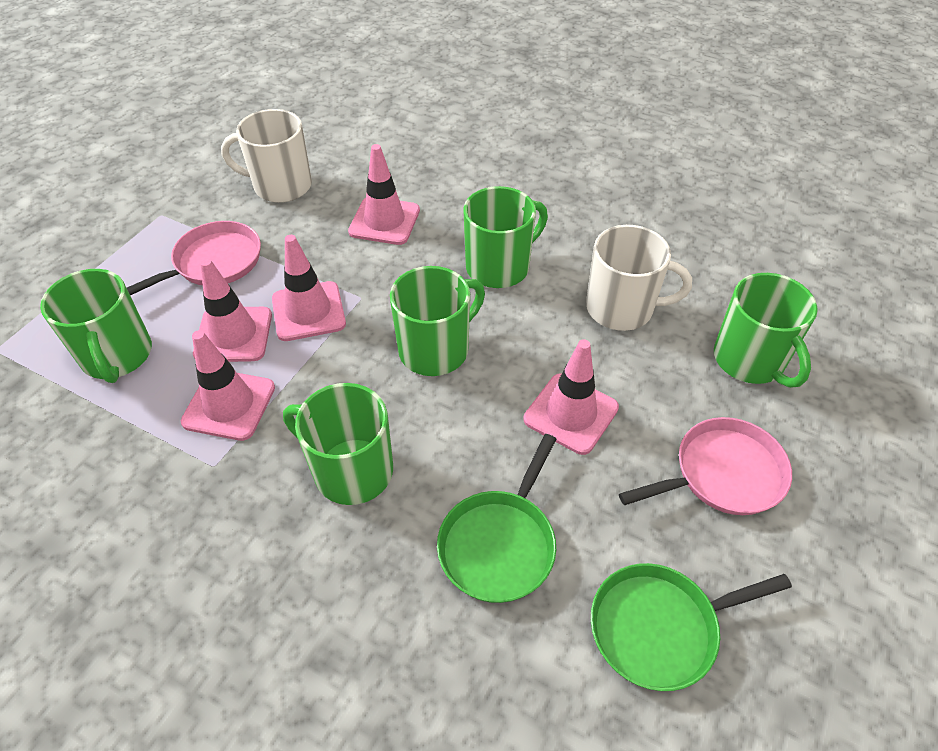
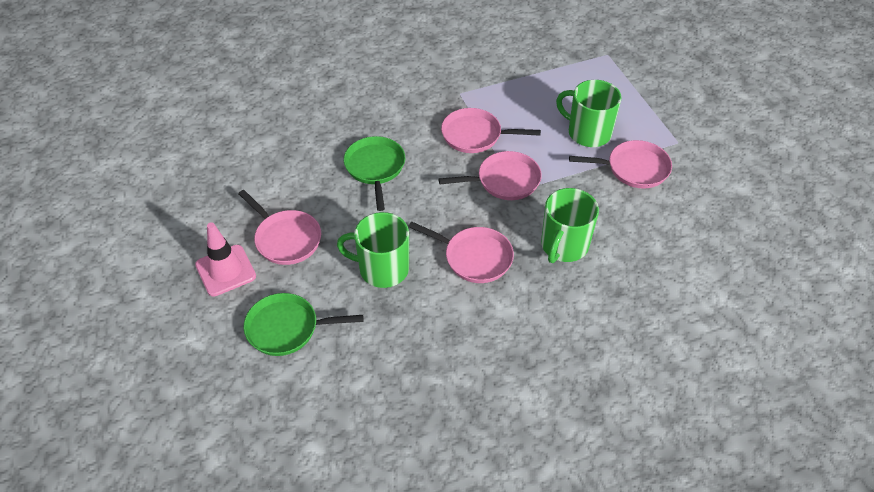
green mug: 5 -> 3
pink pan: 2 -> 5
pink traffic cone: 5 -> 1
white mug: 2 -> 0

